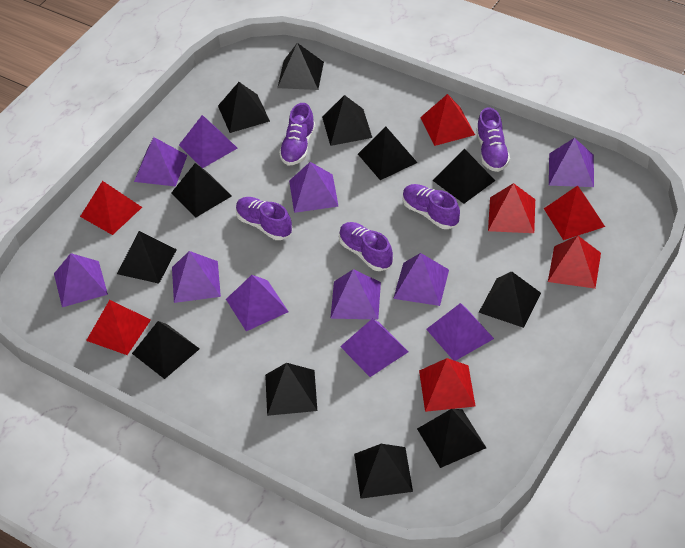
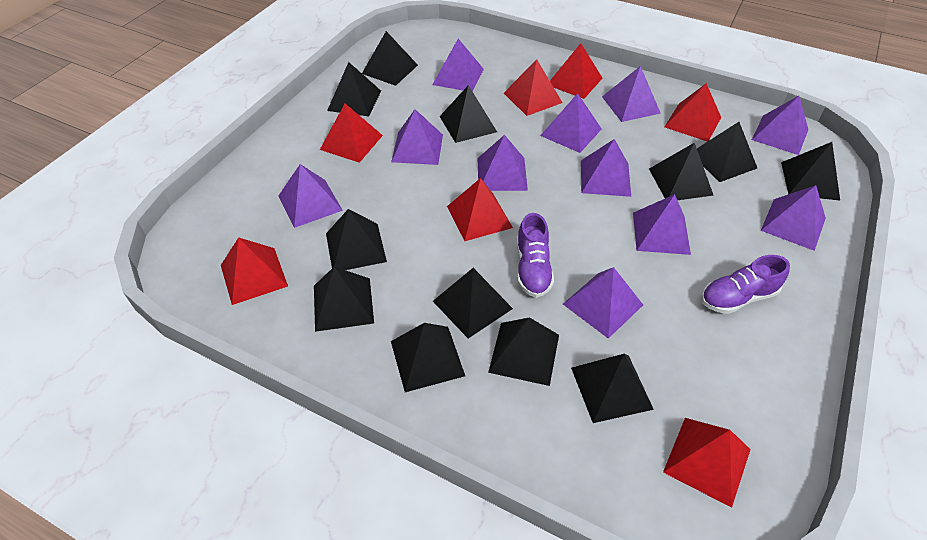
purple shoe: 5 -> 2

